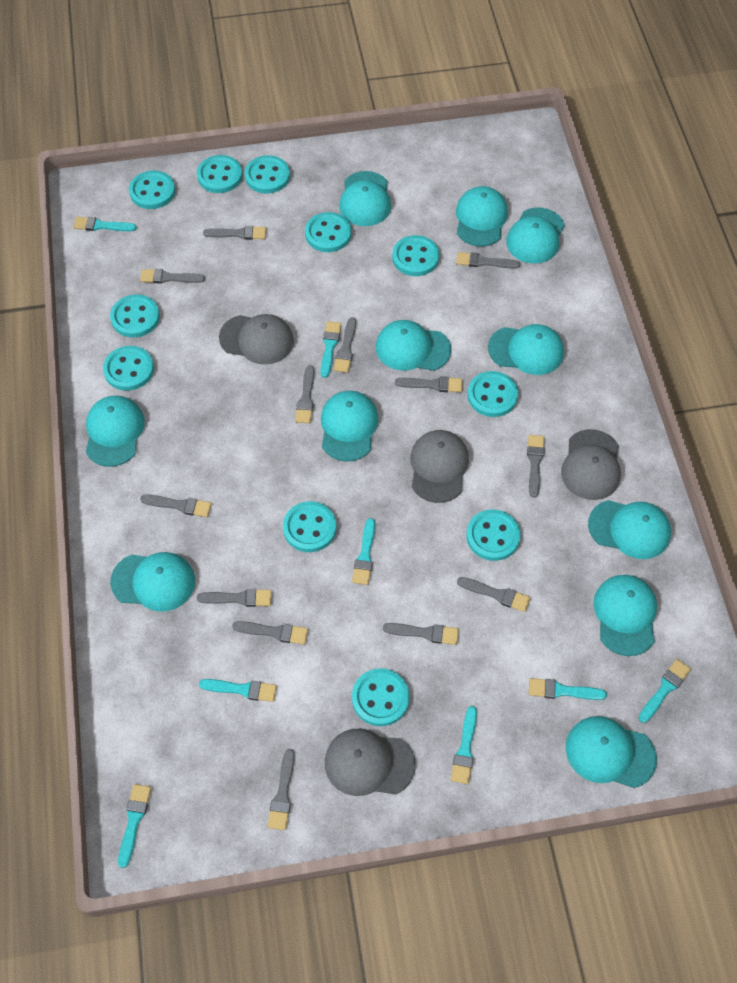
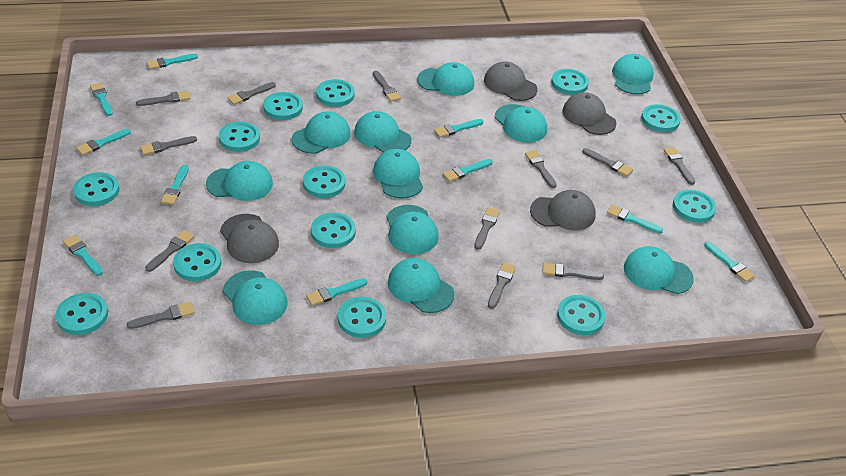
grey brush: 13 -> 12
turquoise brush: 8 -> 10
turquoise button: 11 -> 13

